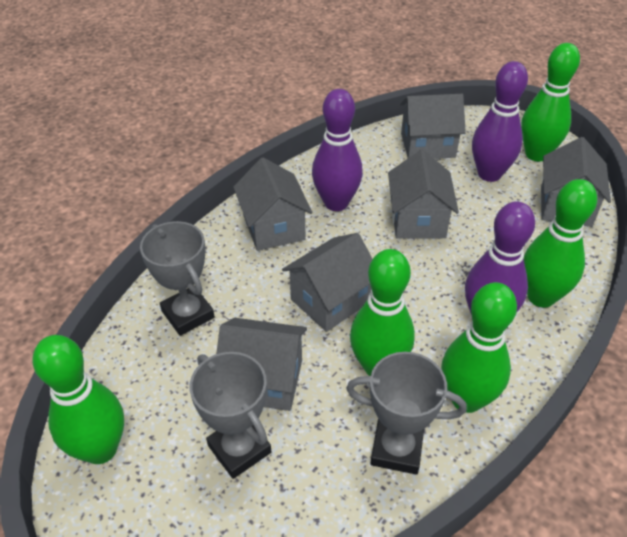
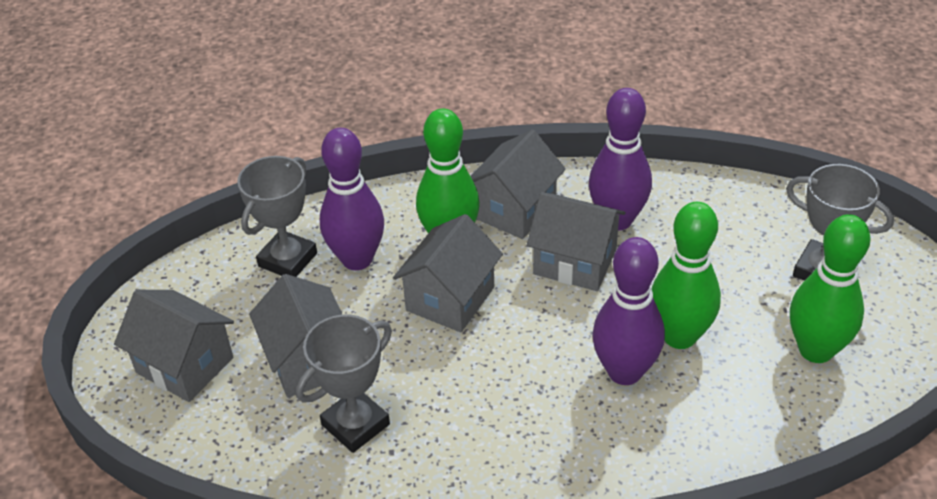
green bowling pin: 5 -> 3
grey house: 6 -> 5

